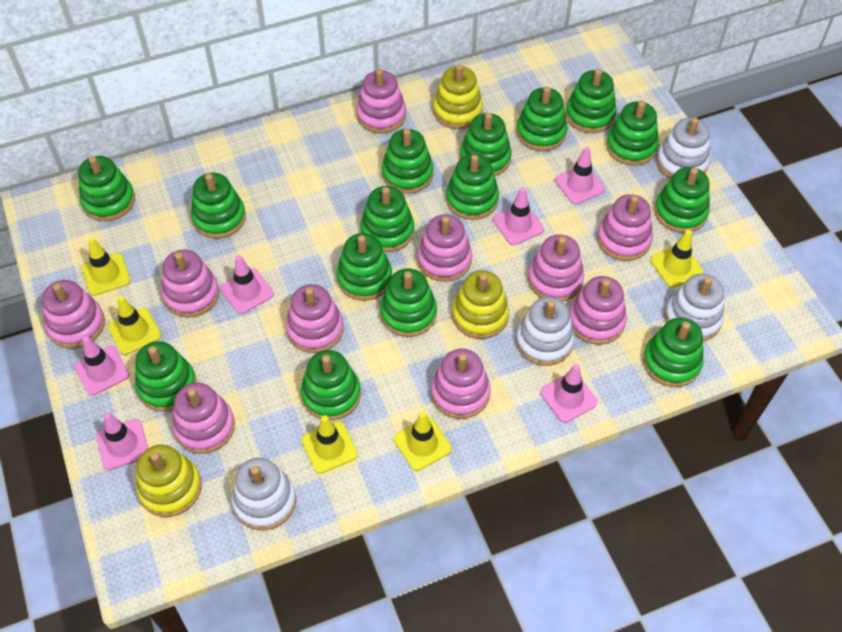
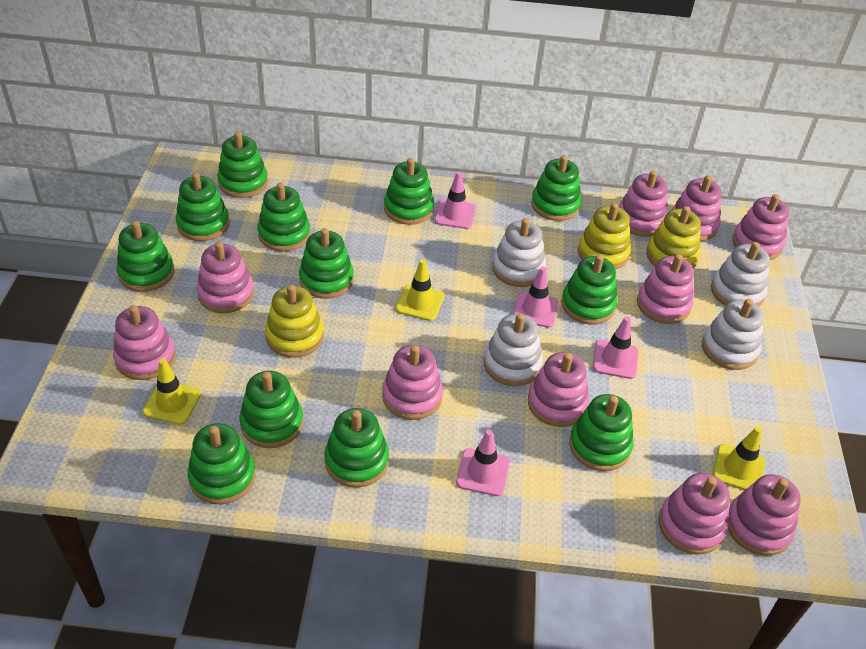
green stacking toy: 15 -> 12
pink traffic cone: 6 -> 4
yellow traffic cone: 5 -> 3

